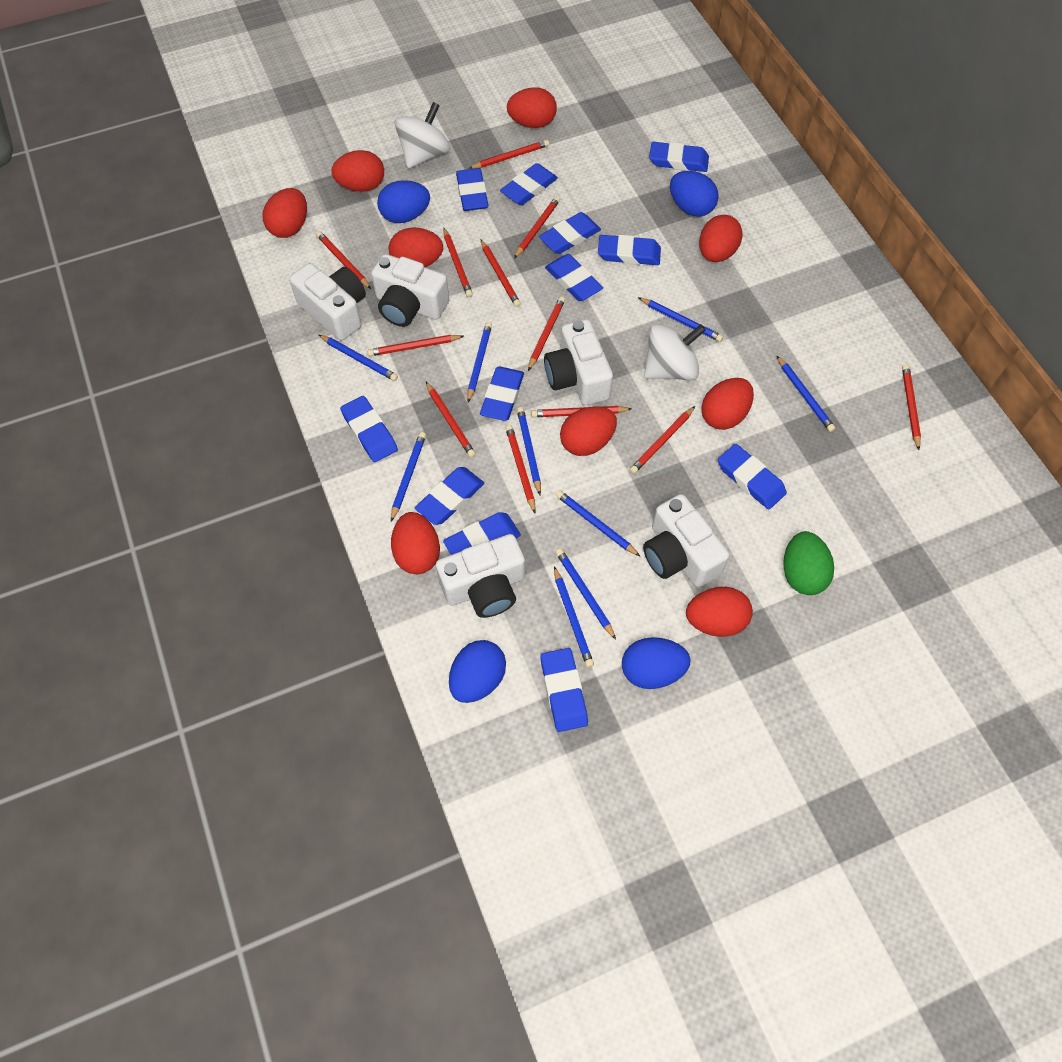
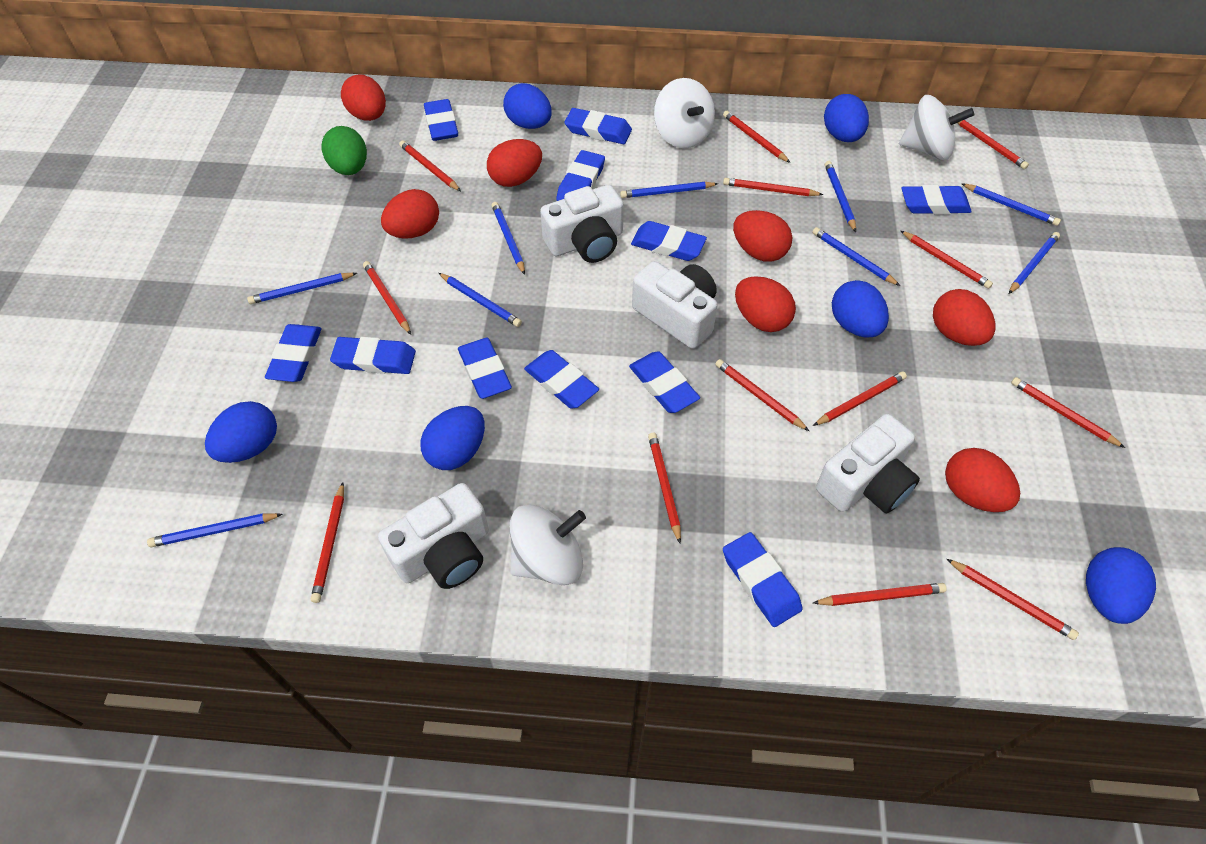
blue egg: 4 -> 6
blue eraser: 12 -> 11
red egg: 9 -> 7
red pencil: 12 -> 13
white camera: 5 -> 4
white spinning top: 2 -> 3

